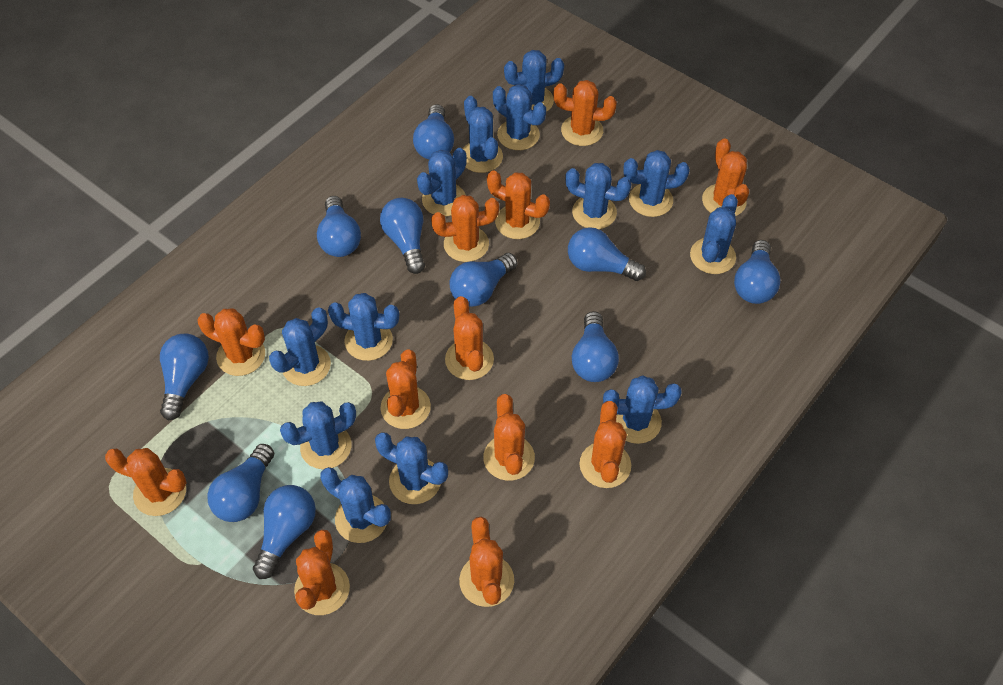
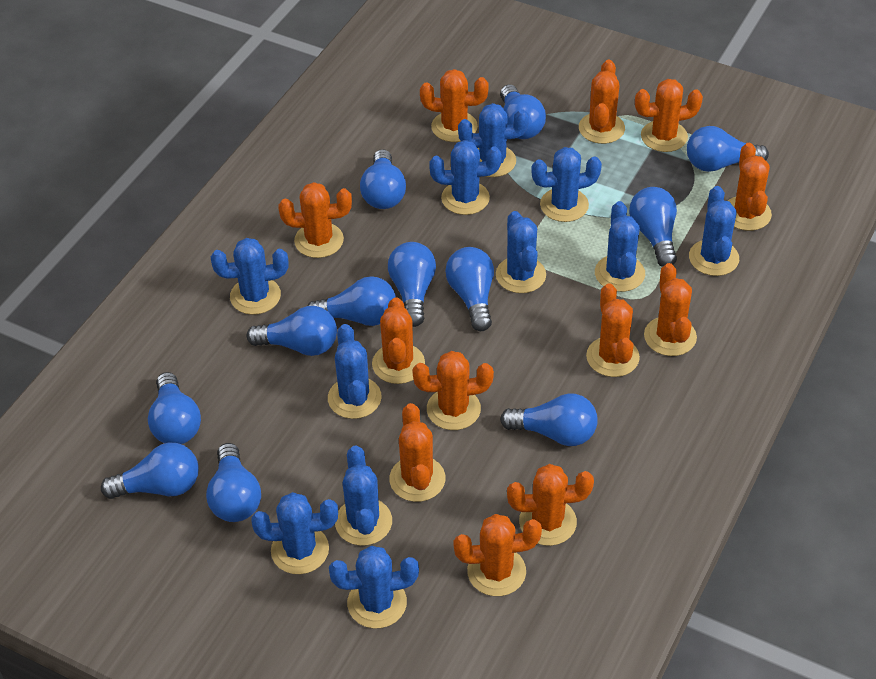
blue cactus: 13 -> 11
blue light bulb: 10 -> 12

